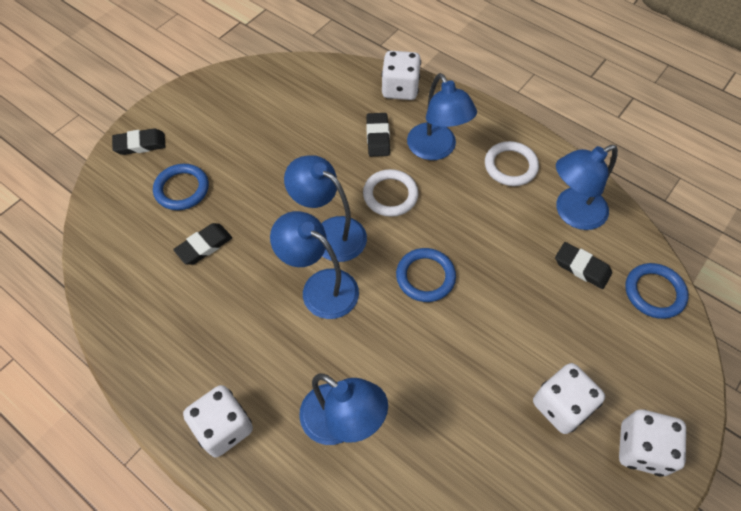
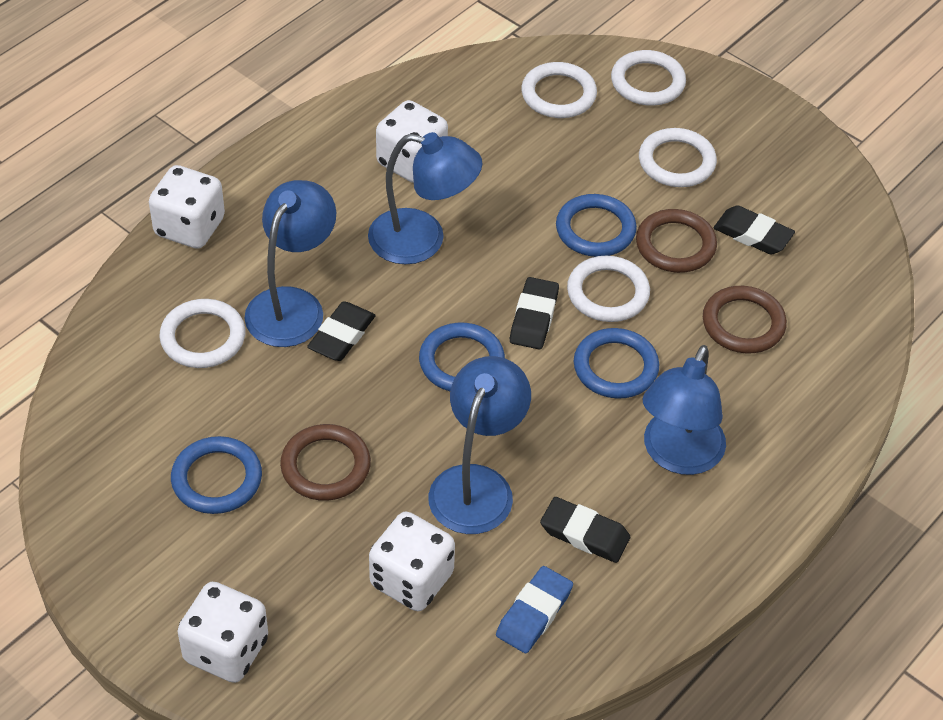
blue eraser: 0 -> 1
blue lamp: 5 -> 4
blue ring: 3 -> 4
brown ring: 0 -> 3
white ring: 2 -> 5

